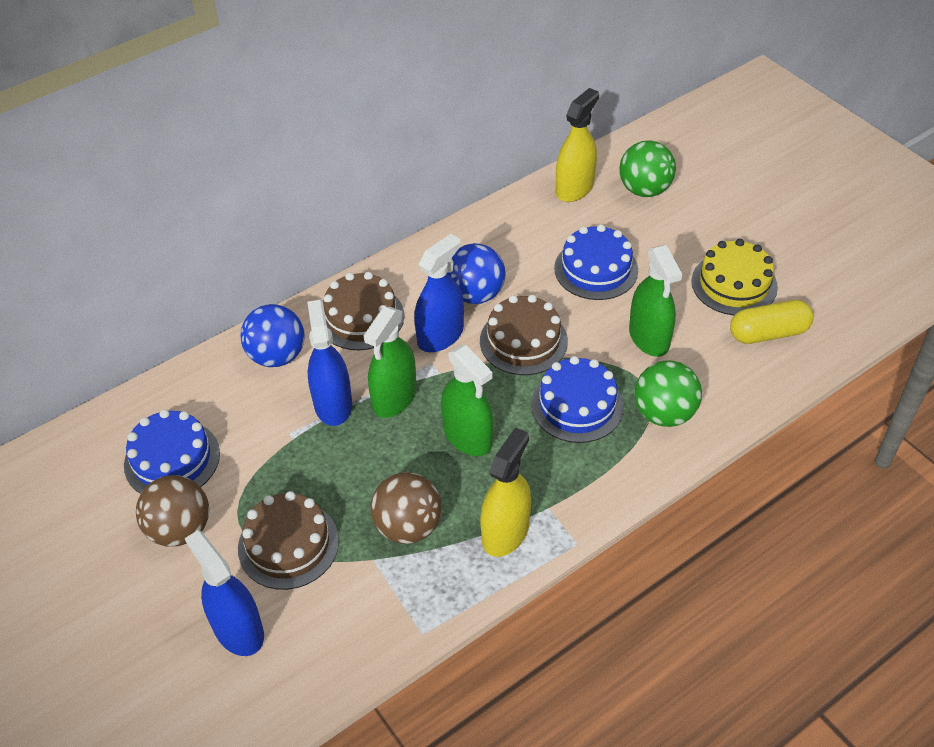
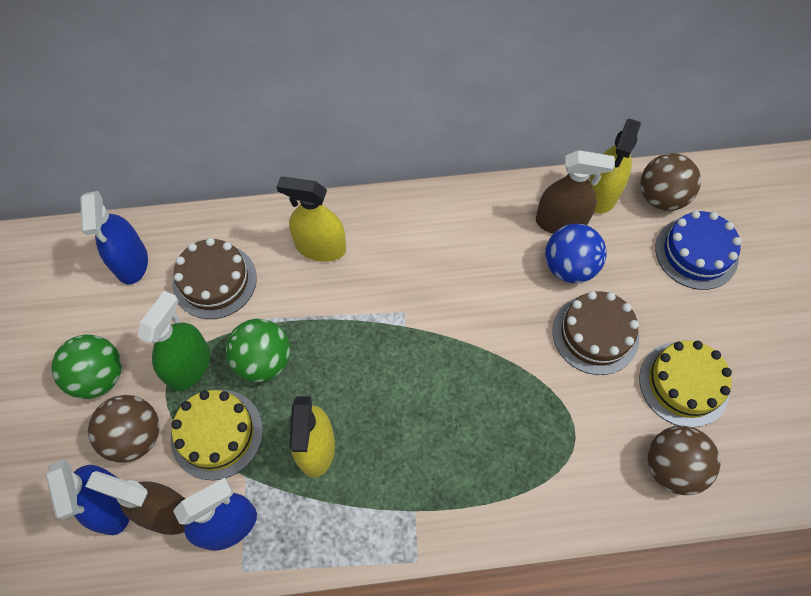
blue ball: 2 -> 1
blue cake: 3 -> 1
brown ball: 2 -> 3
brown cake: 3 -> 2
brown spray bottle: 0 -> 2
green spray bottle: 3 -> 1
yellow cake: 1 -> 2
yellow capsule: 1 -> 0
yellow spray bottle: 2 -> 3

